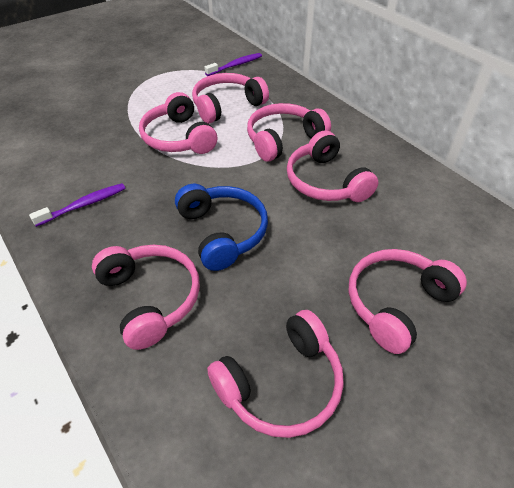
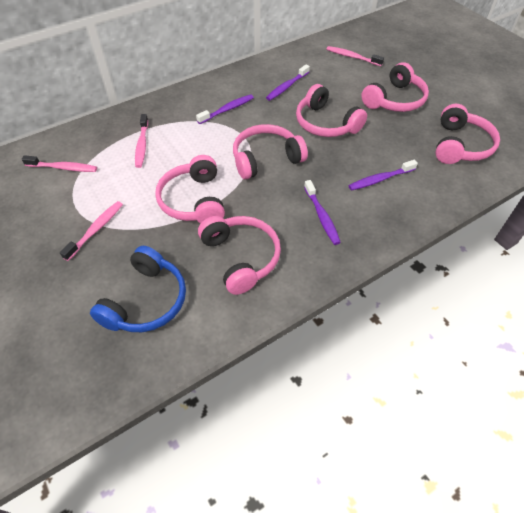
pink headphones: 7 -> 6
pink toothbrush: 0 -> 4
purple toothbrush: 2 -> 4

